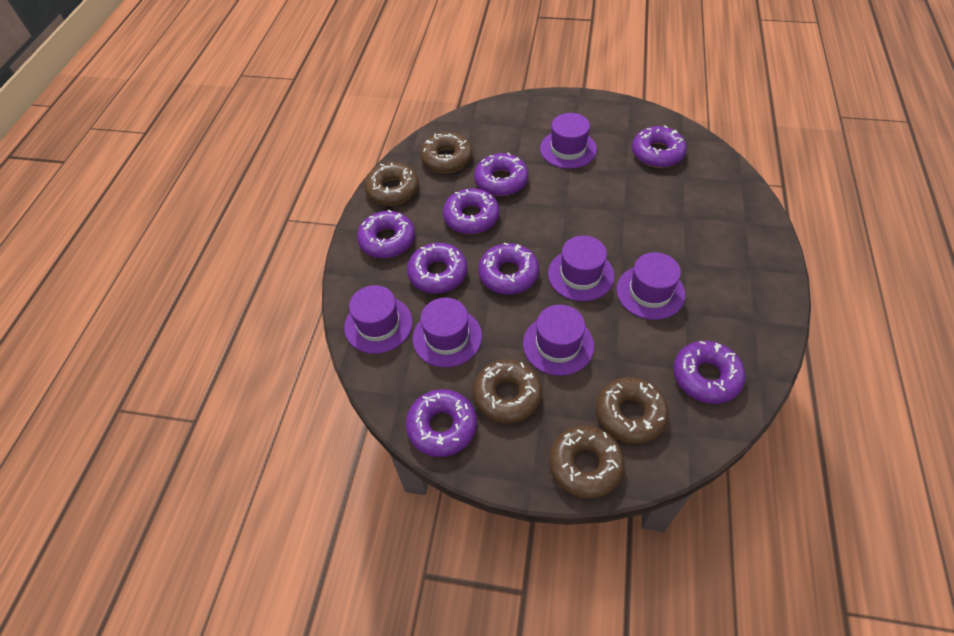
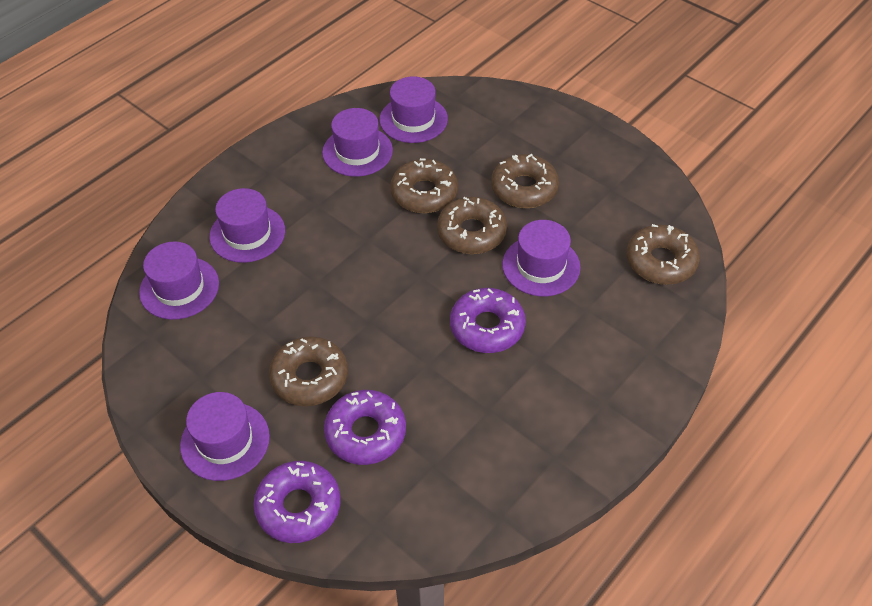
purple donut: 8 -> 3

